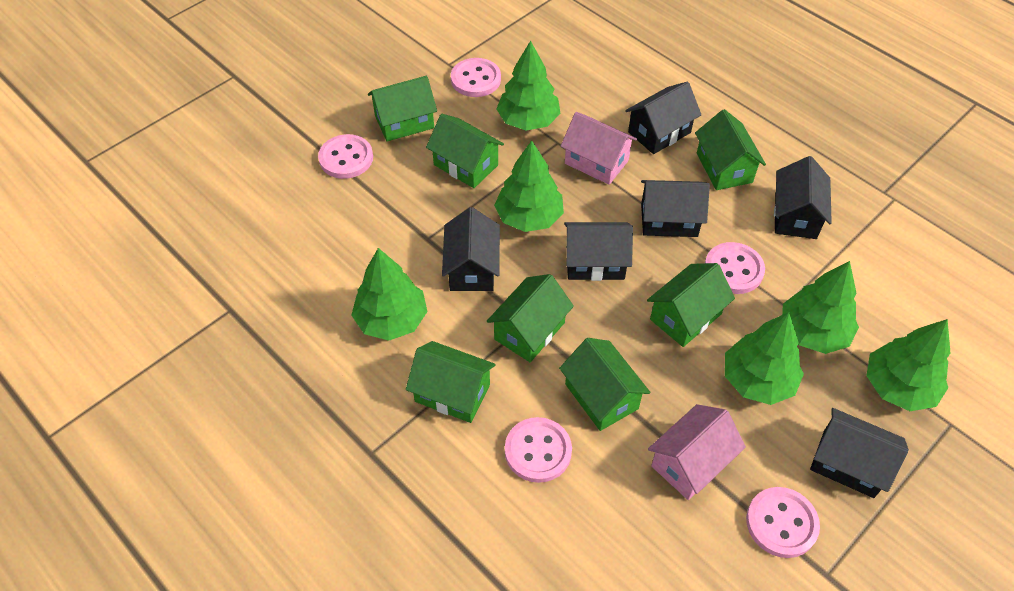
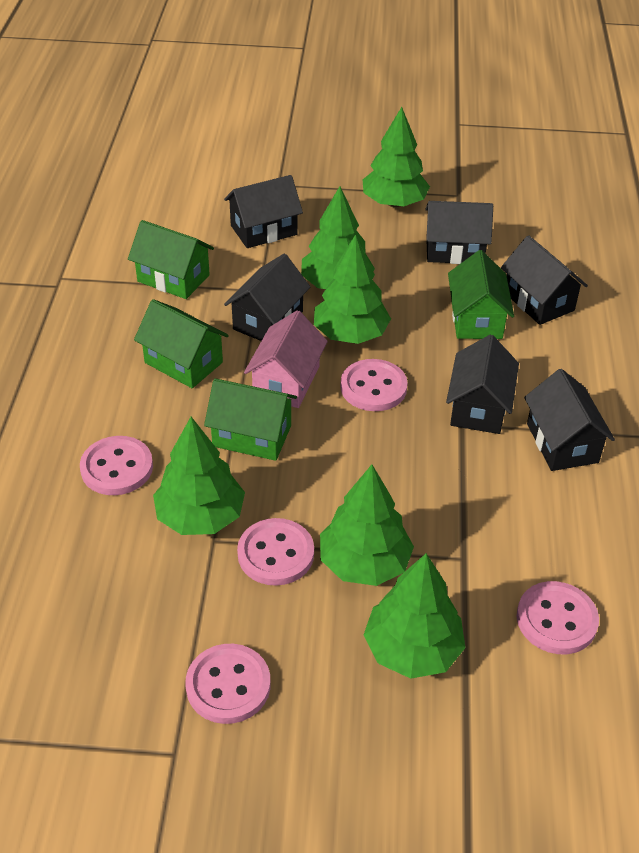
green house: 7 -> 4
pink house: 2 -> 1

